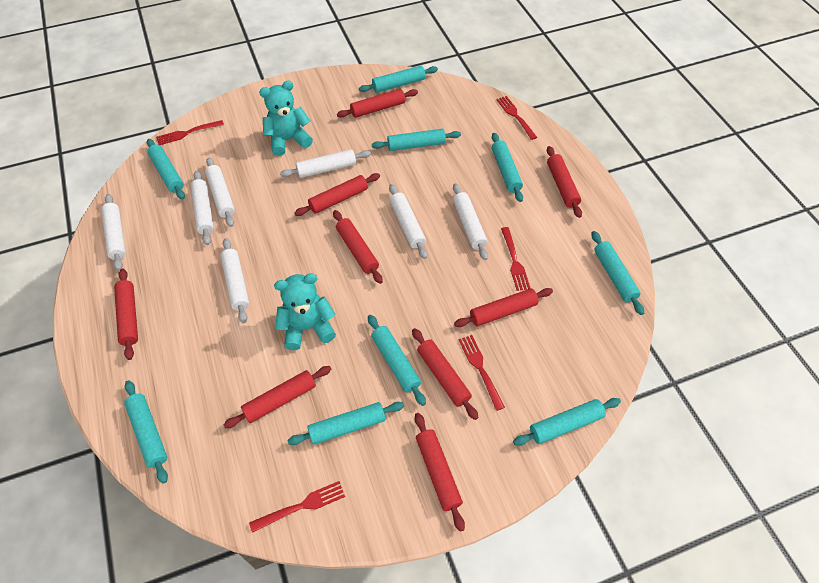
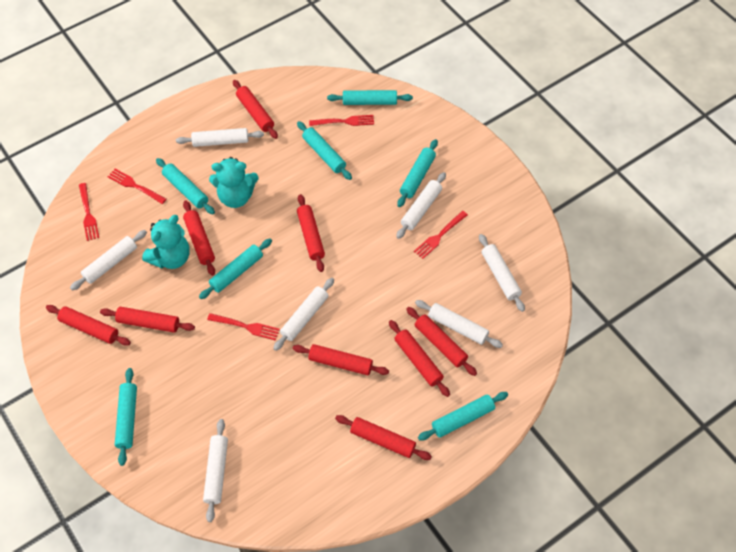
turquoise rolling pin: 9 -> 7

